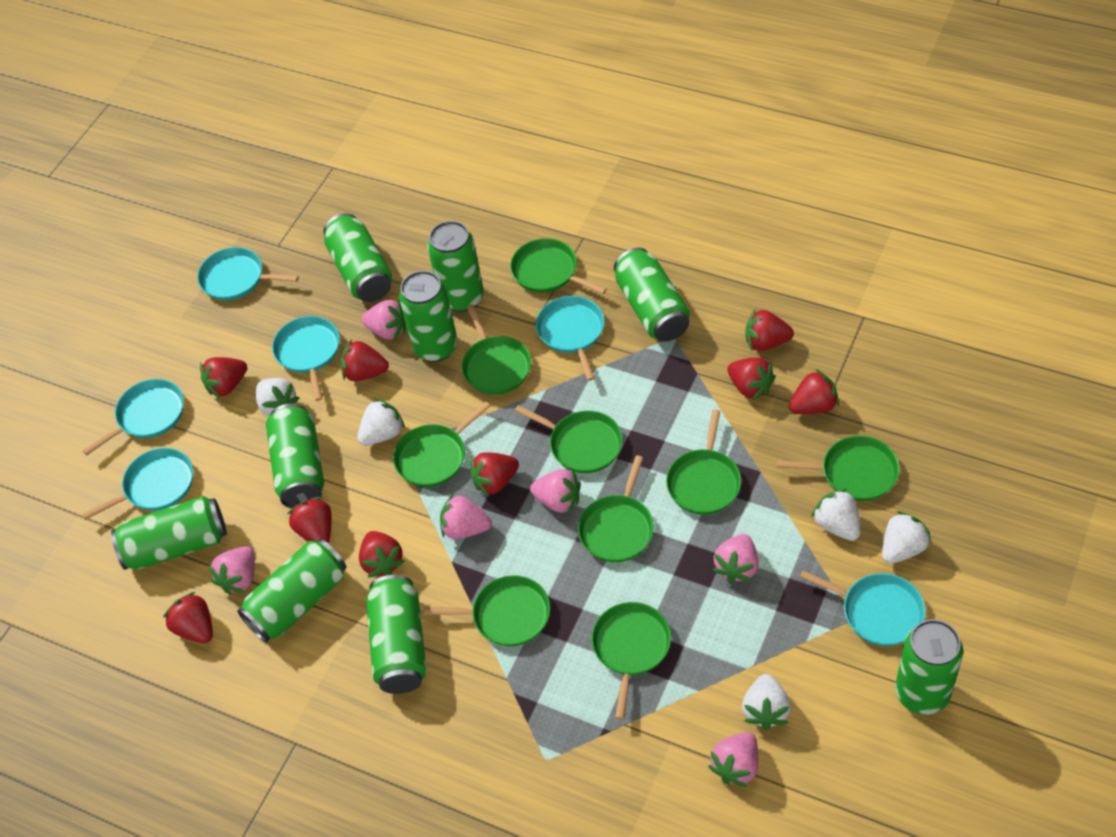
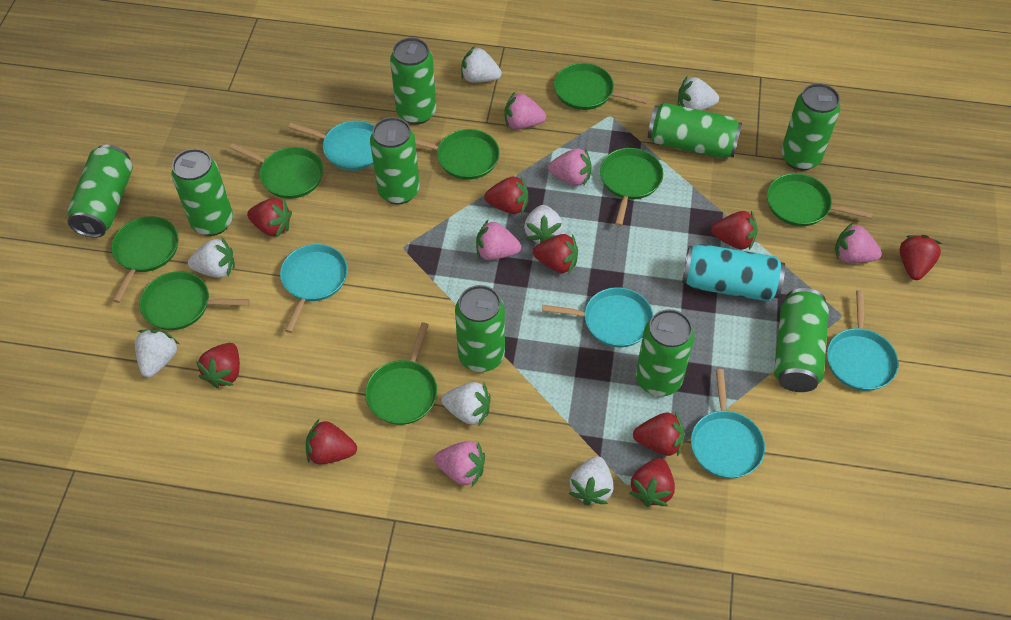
green pan: 9 -> 8
pink strawberry: 6 -> 5
turquoise can: 0 -> 1
turquoise pan: 6 -> 5
white strawberry: 5 -> 7

